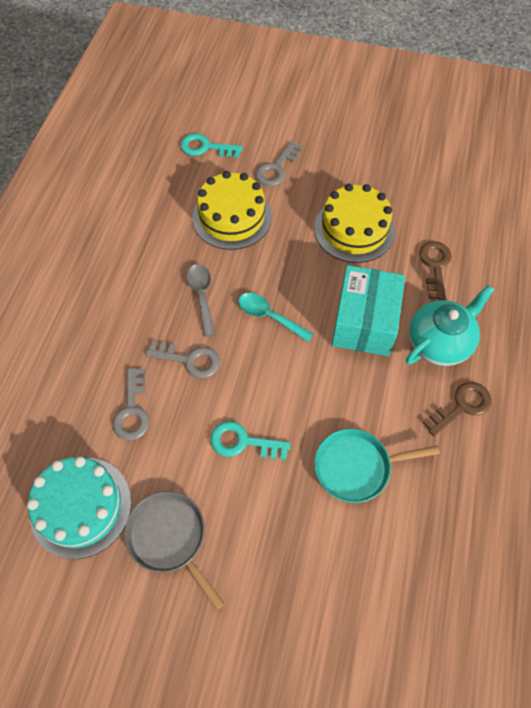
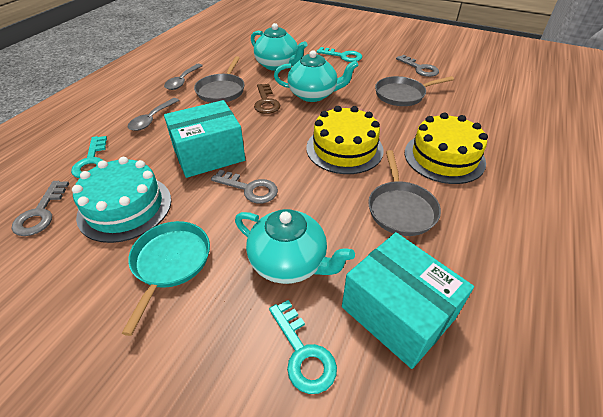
brown key: 2 -> 1
grey pan: 1 -> 3
grey spoon: 1 -> 2
turquoise box: 1 -> 2
turquoise key: 2 -> 3
turquoise spoon: 1 -> 0
turquoise teapot: 1 -> 3

